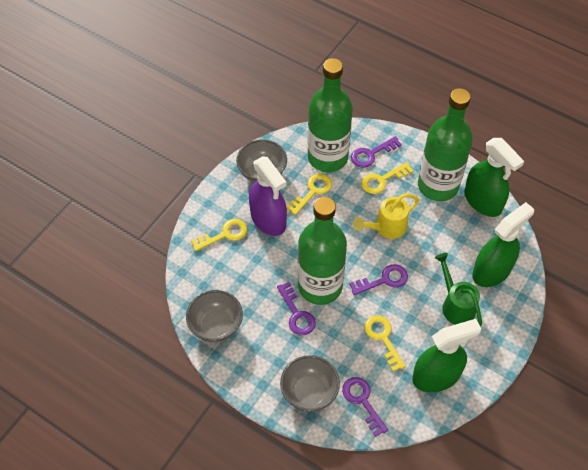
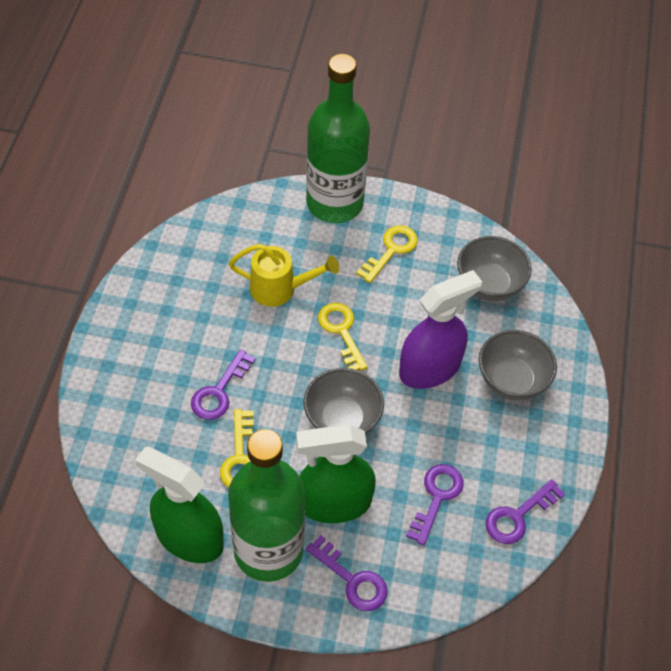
green bottle: 3 -> 2
green spray bottle: 3 -> 2
green watering can: 1 -> 0
yellow key: 4 -> 3

